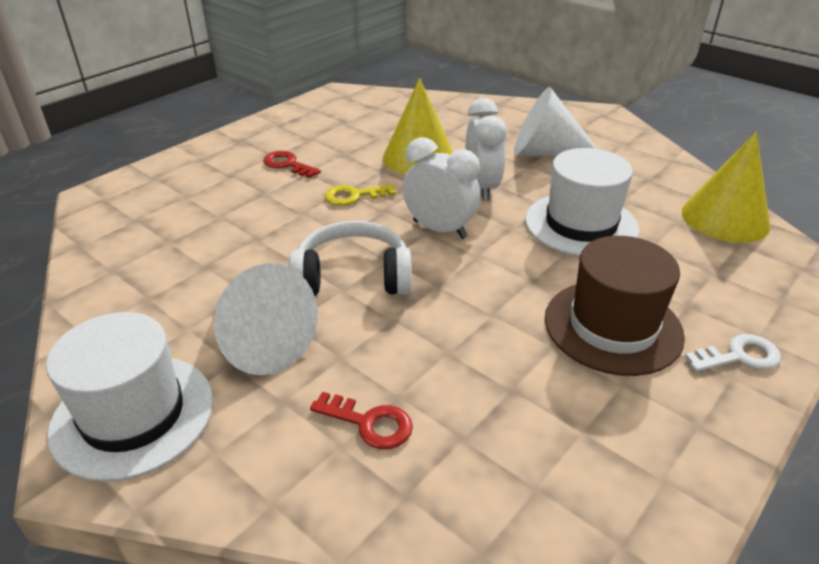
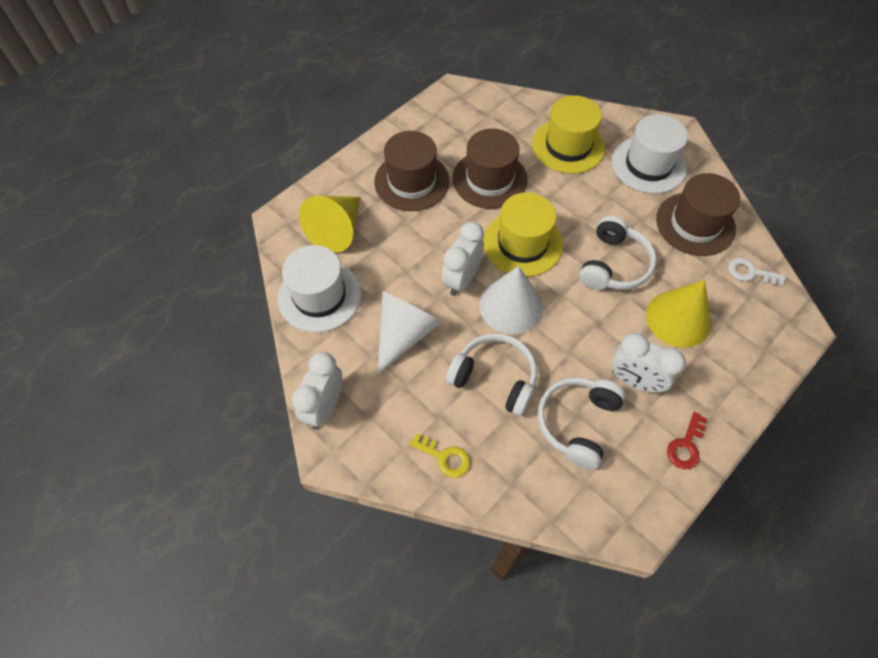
brown hat: 1 -> 3
red key: 2 -> 1
white clock: 2 -> 3
white headphones: 1 -> 3
yellow hat: 0 -> 2

